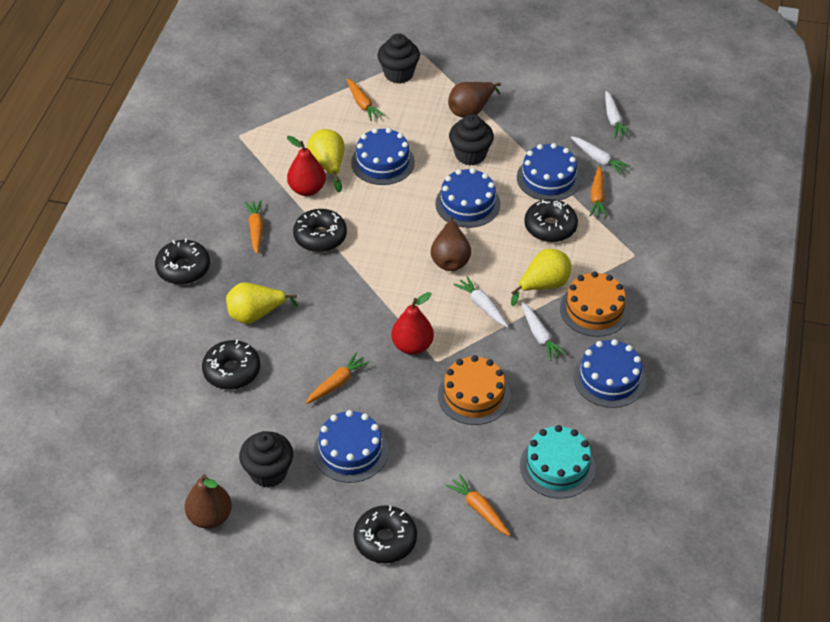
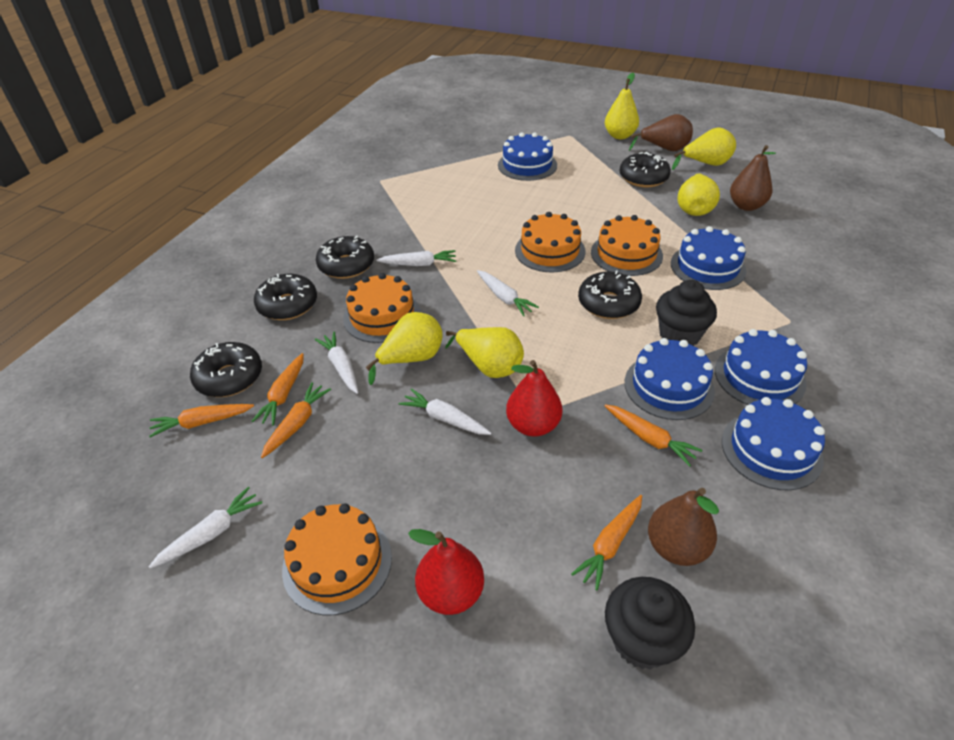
black cupcake: 3 -> 2
orange cake: 2 -> 4
turquoise cake: 1 -> 0
white carrot: 4 -> 5
yellow pear: 3 -> 5

